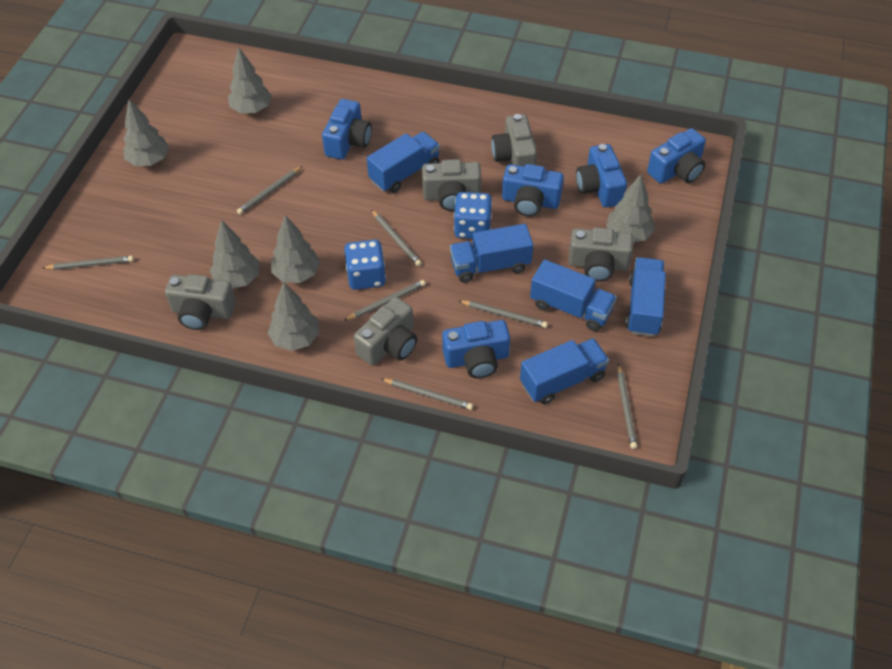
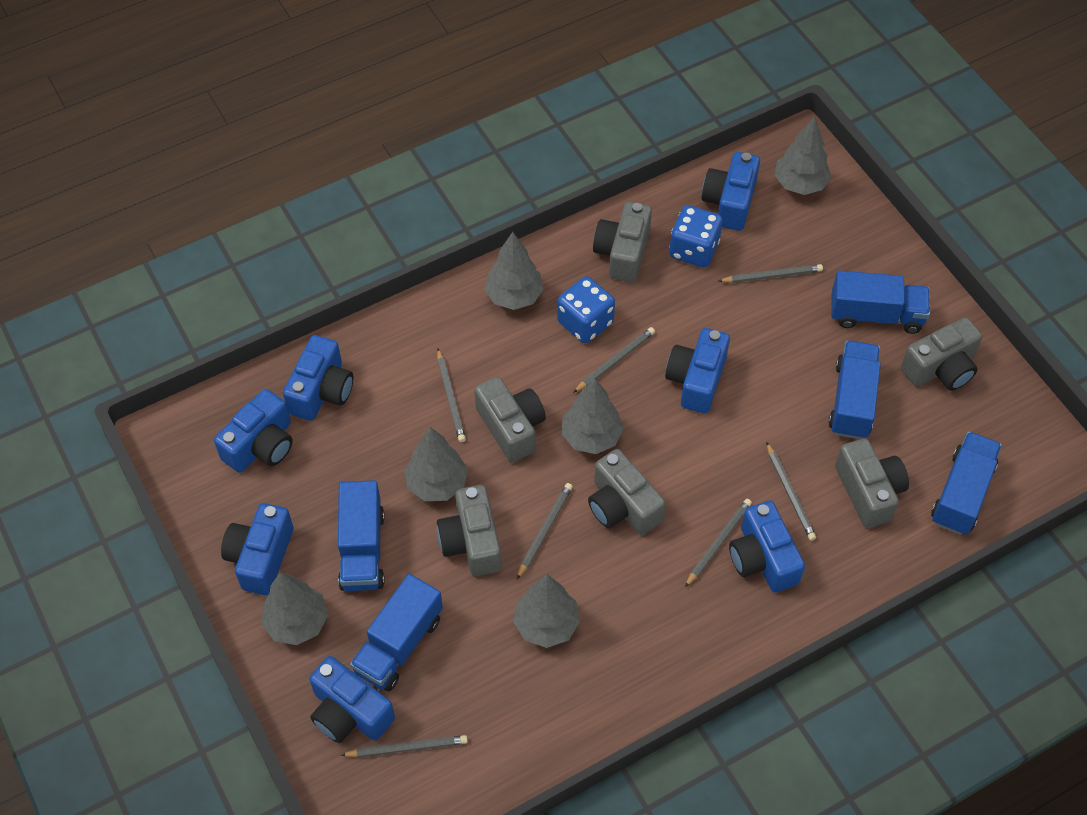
blue camera: 5 -> 7
grey camera: 5 -> 6

